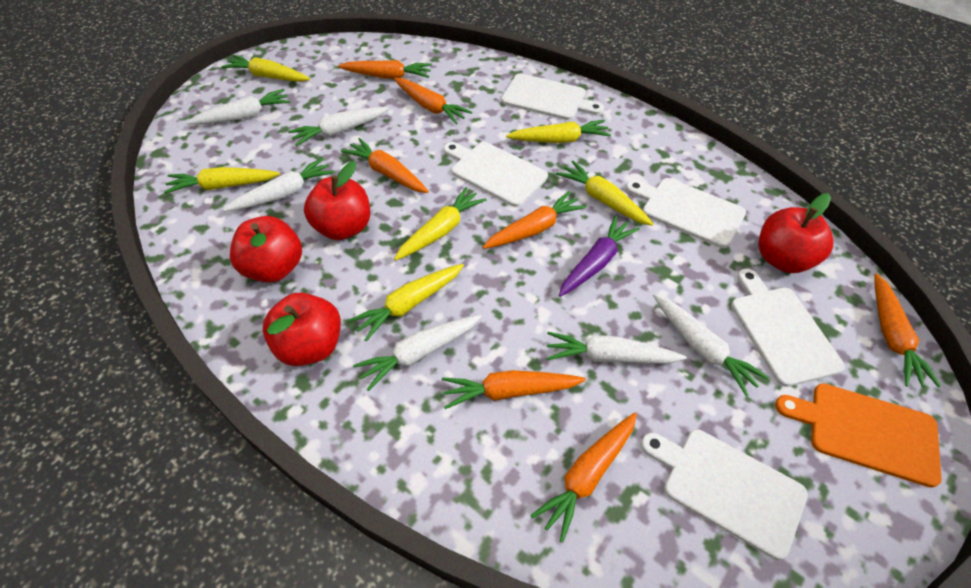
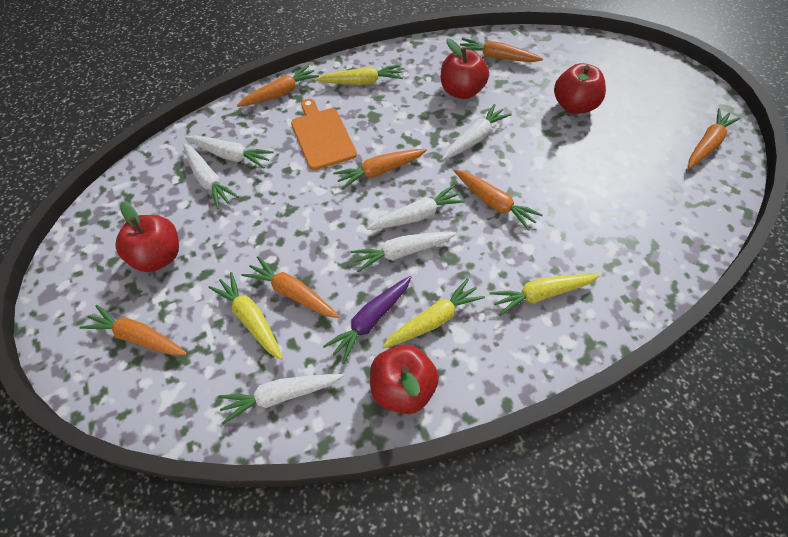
white cutting board: 5 -> 0
yellow carrot: 6 -> 4

